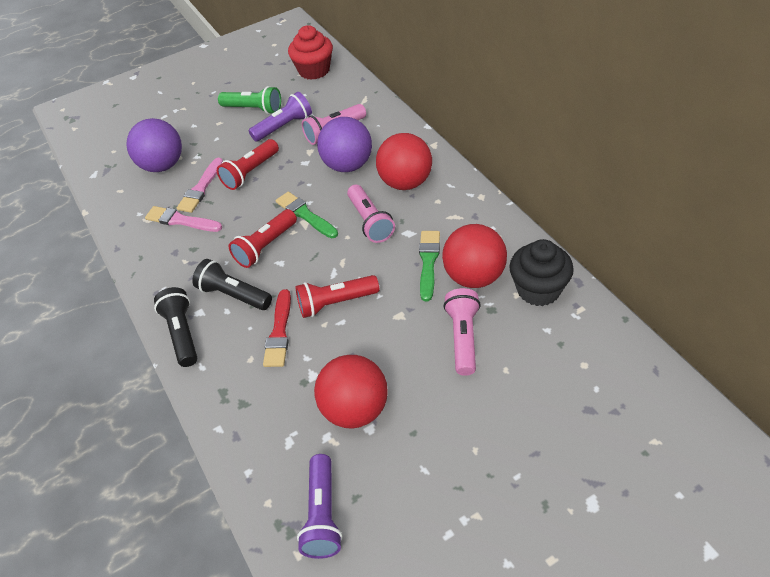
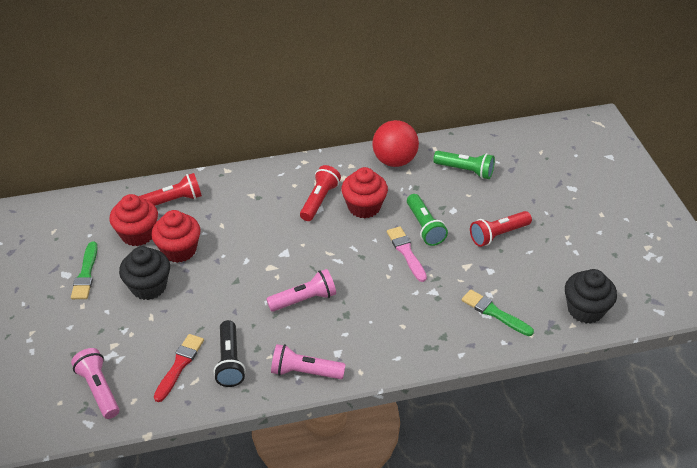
black cupcake: 1 -> 2
black flashlight: 2 -> 1
green flashlight: 1 -> 2
pink brush: 2 -> 1
purple ball: 2 -> 0
purple flashlight: 2 -> 0
red ball: 3 -> 1
red cupcake: 1 -> 3

